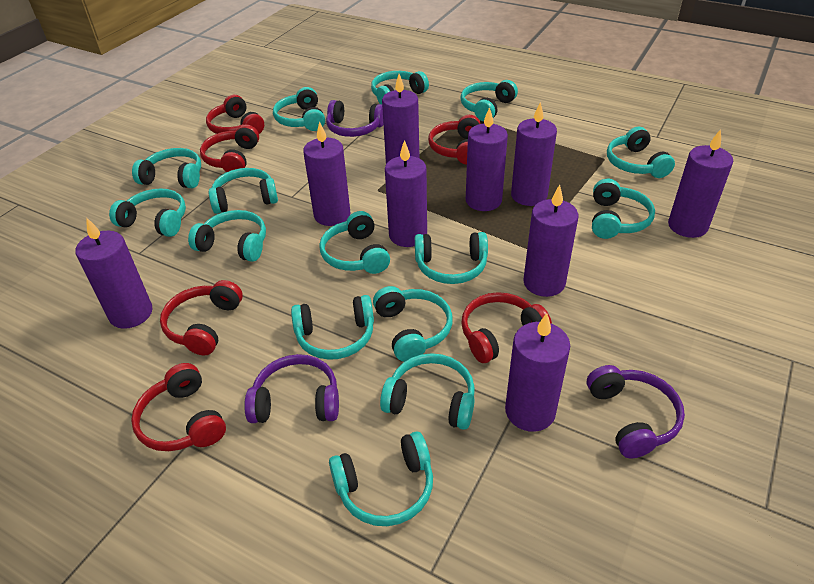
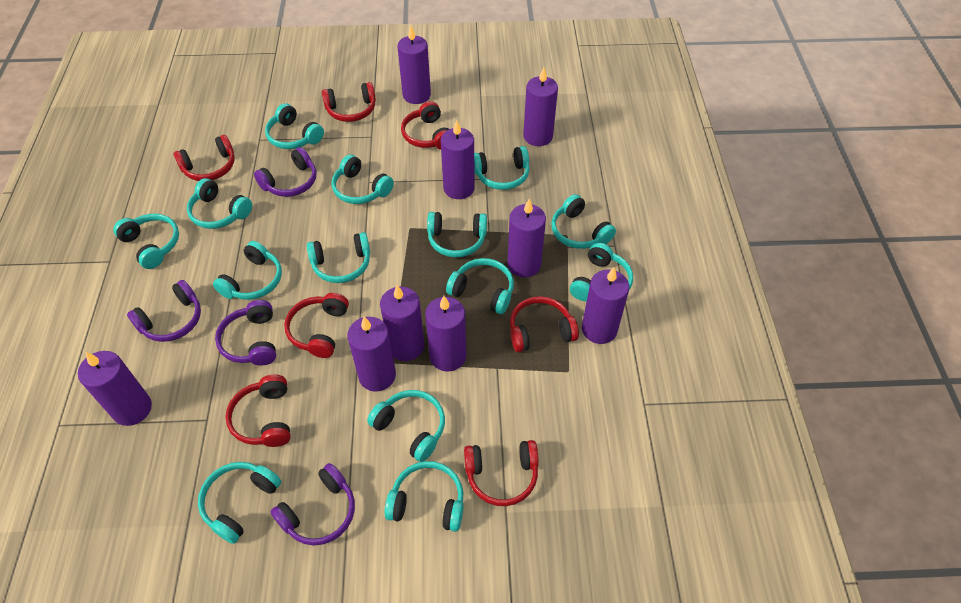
purple headphones: 3 -> 4
red headphones: 6 -> 7
turquoise headphones: 15 -> 14

